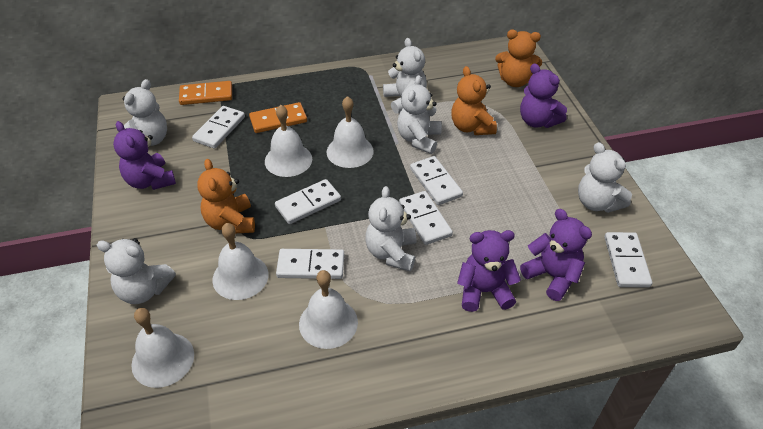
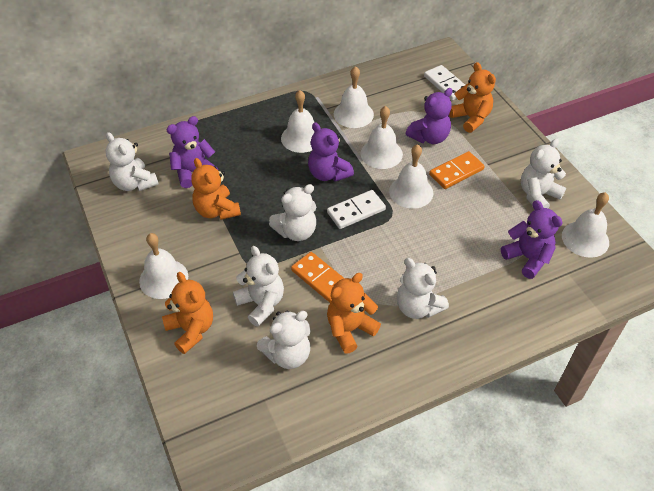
orange teddy bear: 3 -> 4
white bell: 5 -> 6
white domino: 6 -> 2

